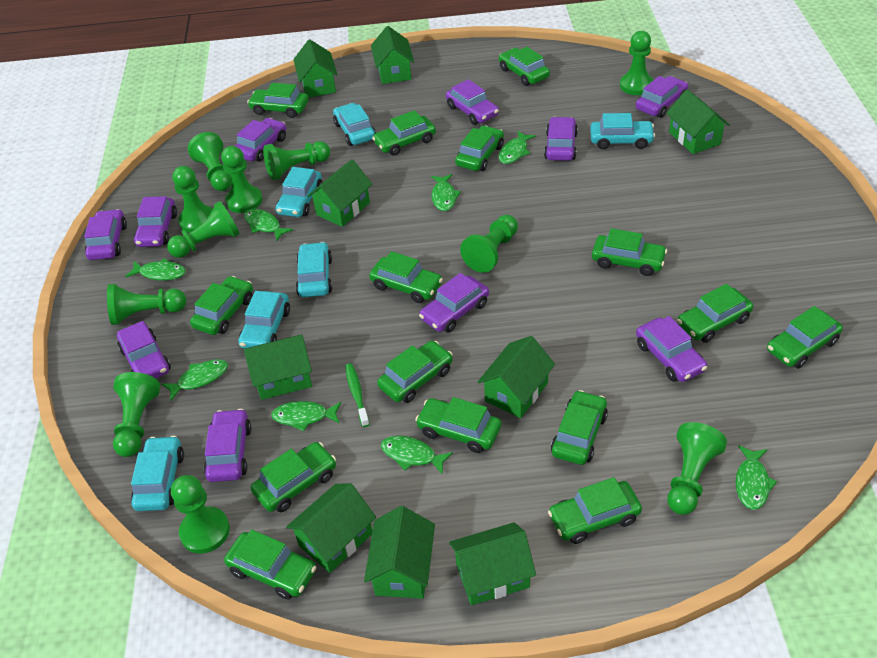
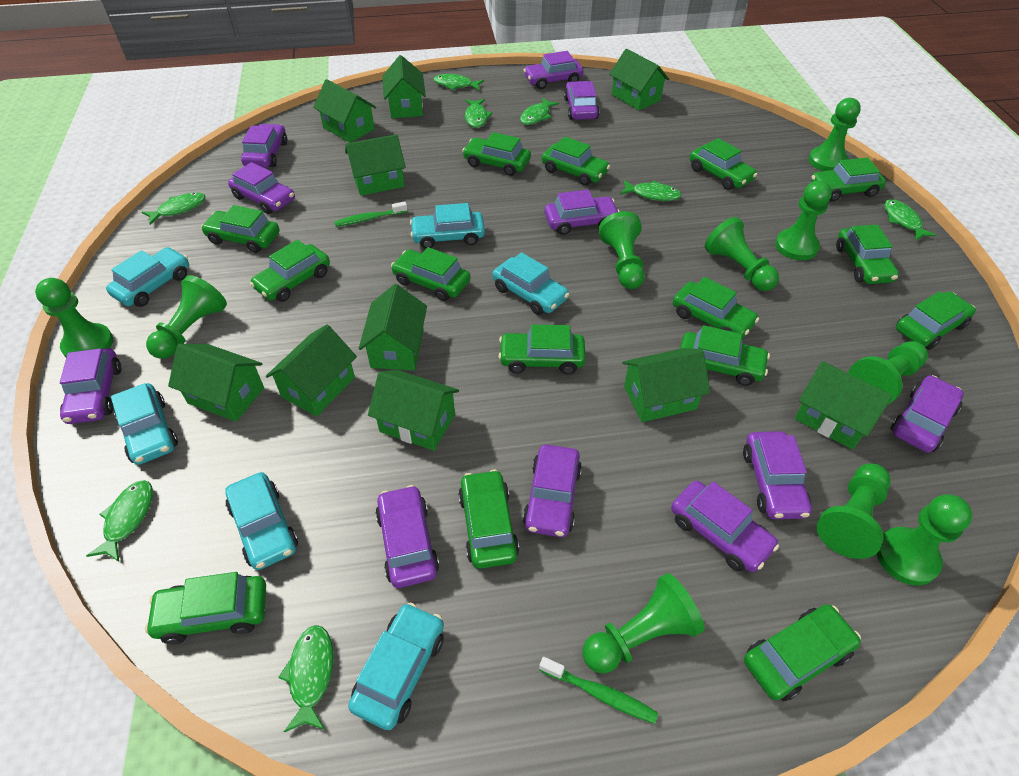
green house: 9 -> 10
green pawn: 11 -> 10
green toothbrush: 1 -> 2
purple car: 10 -> 11

